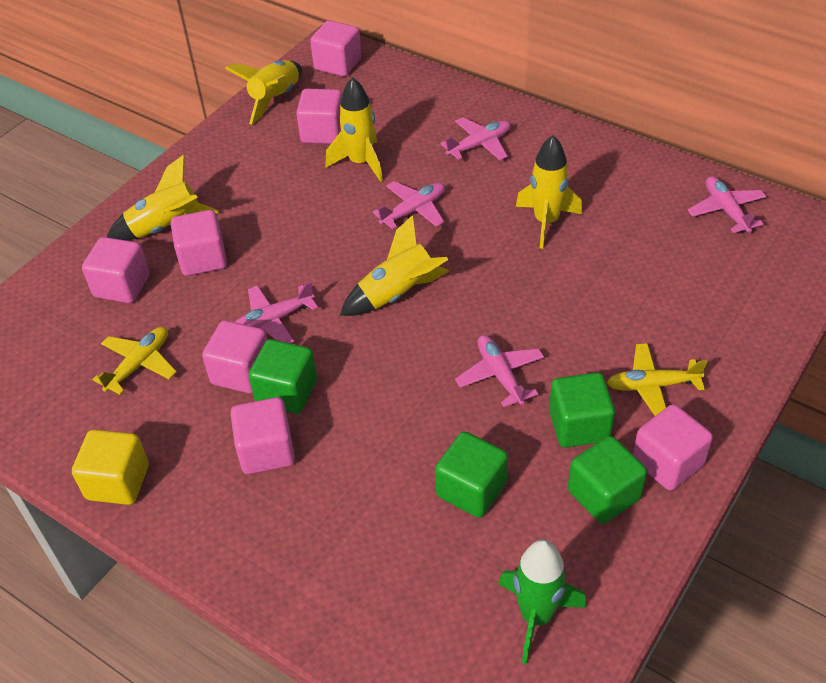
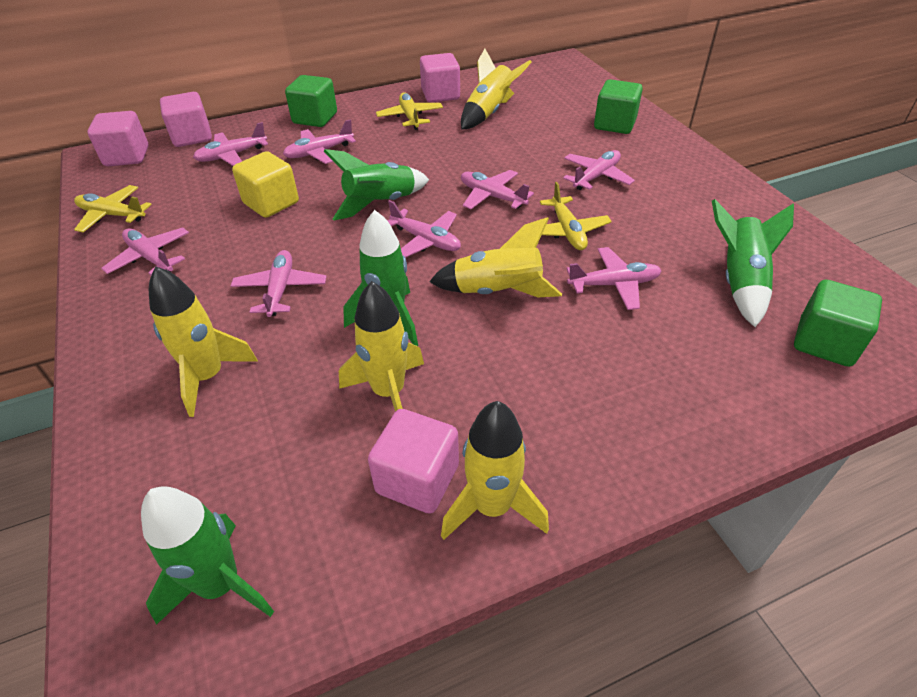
green cube: 4 -> 3
green rocket: 1 -> 4
pink cube: 7 -> 4
pink plane: 5 -> 8
yellow plane: 2 -> 3

